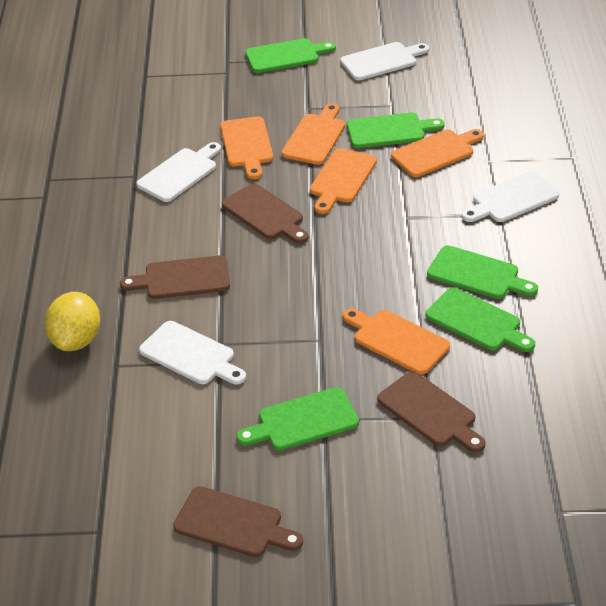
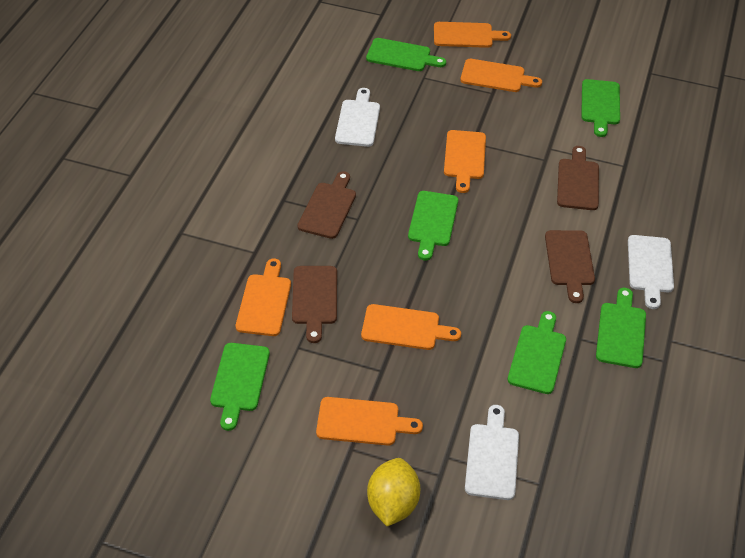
green cutting board: 5 -> 6
orange cutting board: 5 -> 6
white cutting board: 4 -> 3

